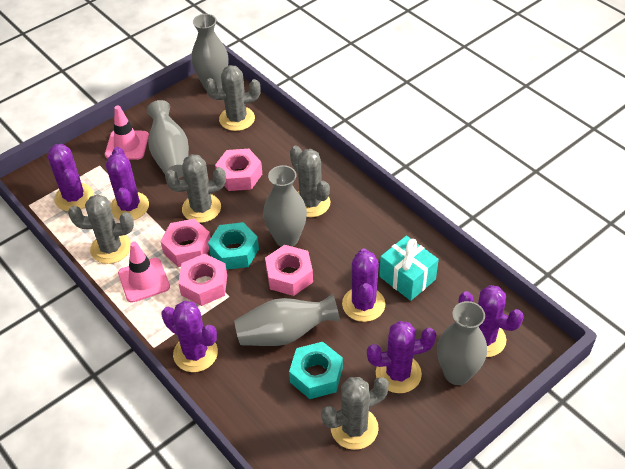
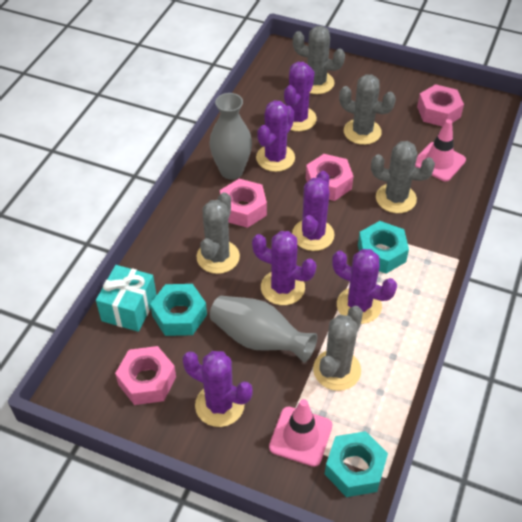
grey vase: 5 -> 2
turquoise nut: 2 -> 3

